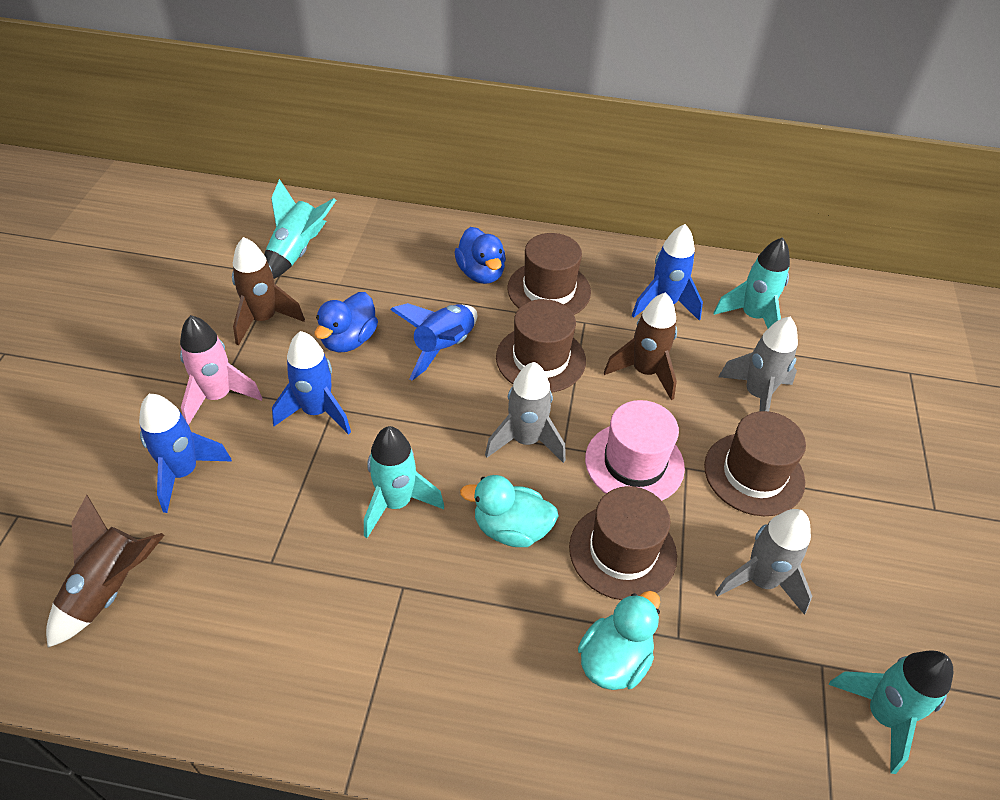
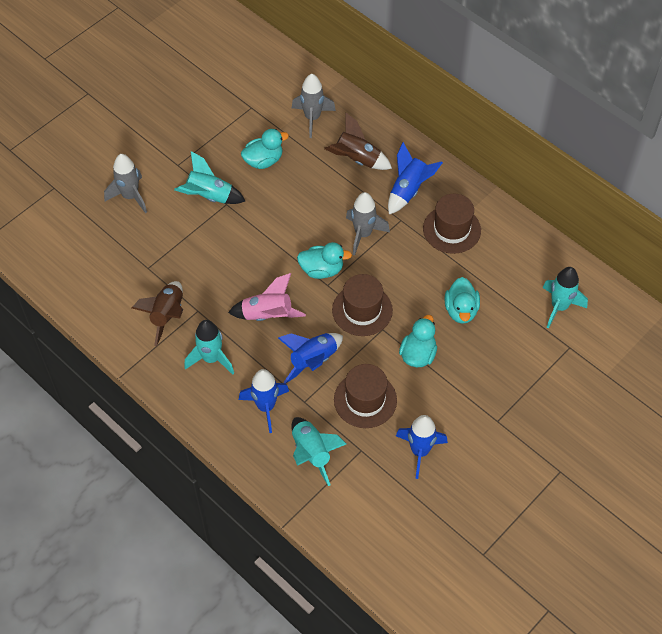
blue duck: 2 -> 0
brown hat: 4 -> 3
brown rocket: 3 -> 2
pink hat: 1 -> 0
turquoise duck: 2 -> 4

